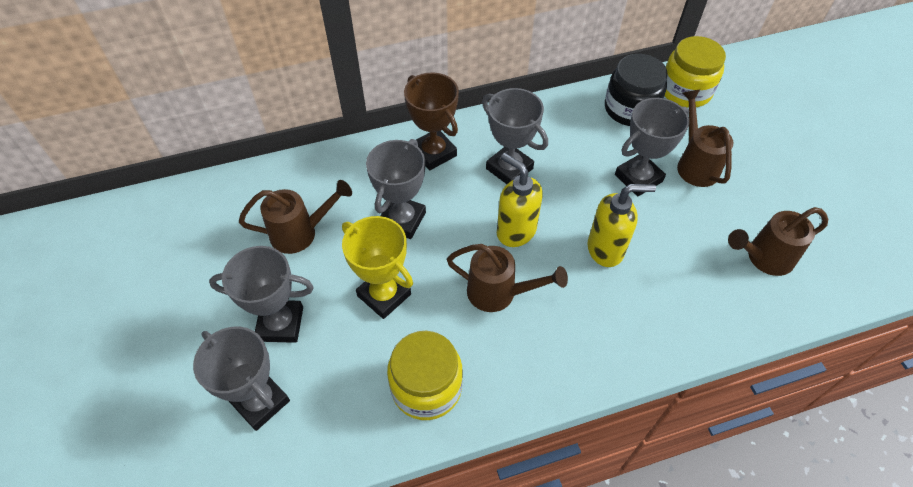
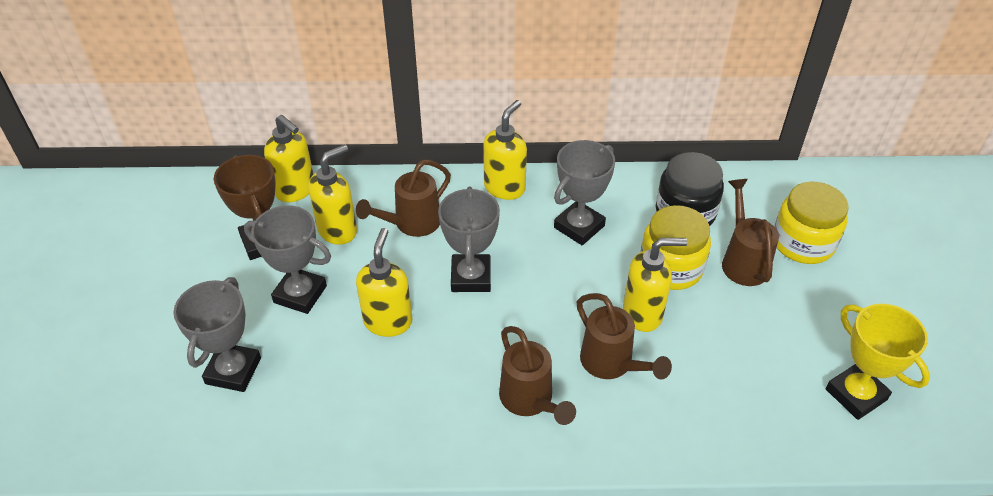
grey trophy: 5 -> 4
yellow soap dispenser: 2 -> 5

